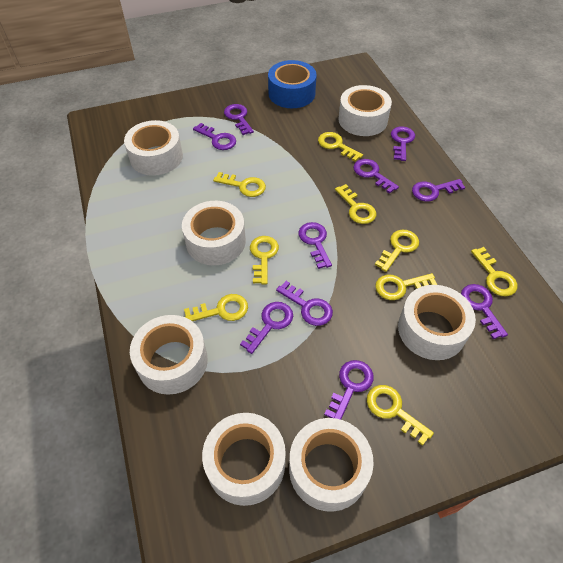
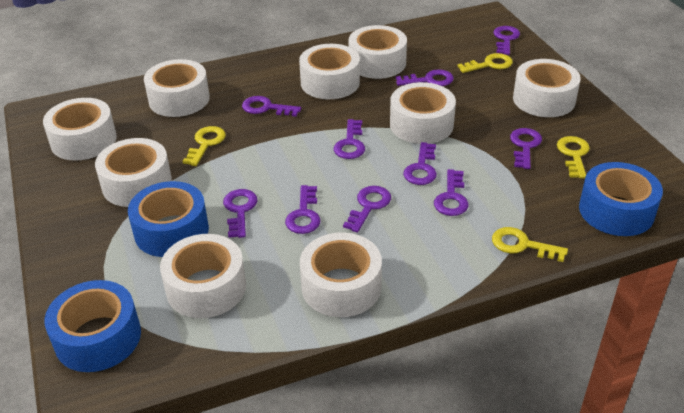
blue tape: 1 -> 3
white tape: 7 -> 9
yellow key: 9 -> 4

